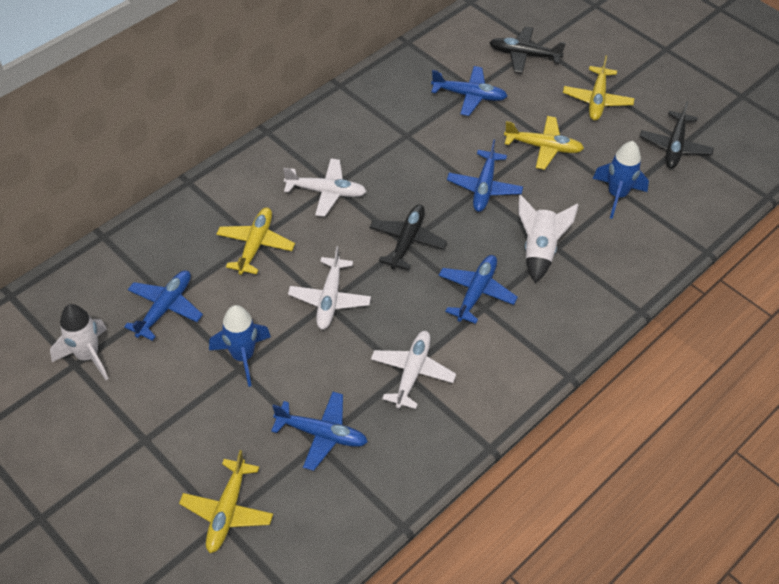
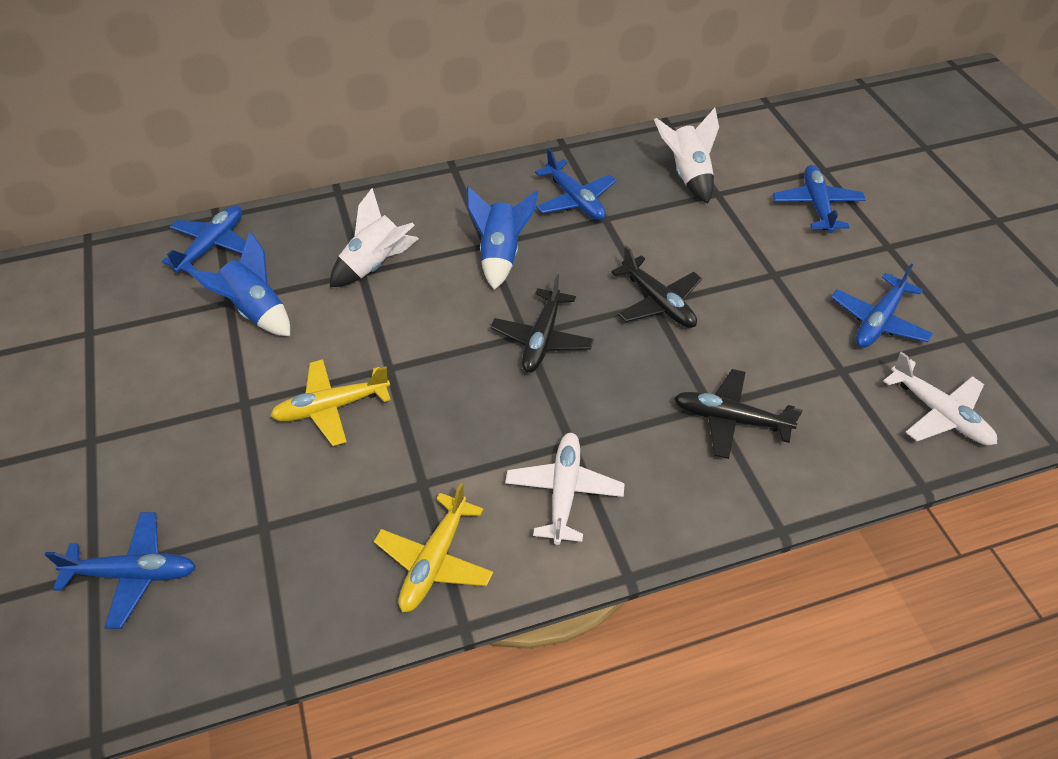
white plane: 3 -> 2
yellow plane: 4 -> 2

